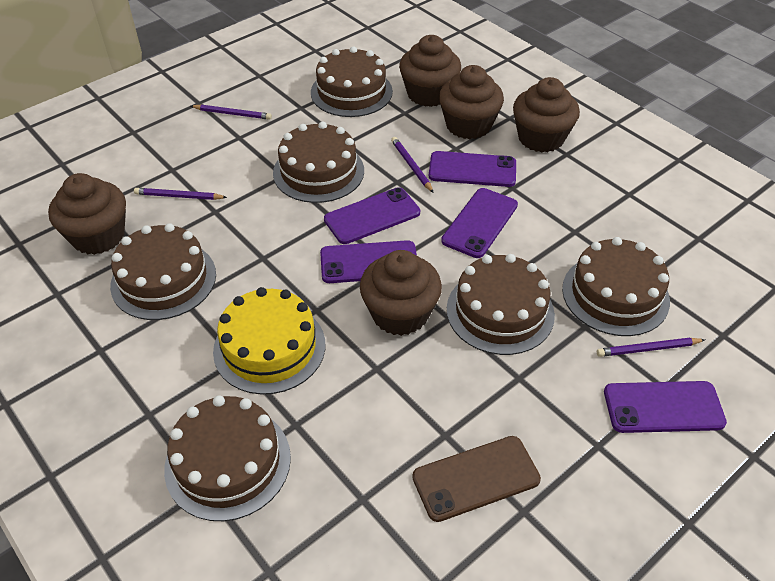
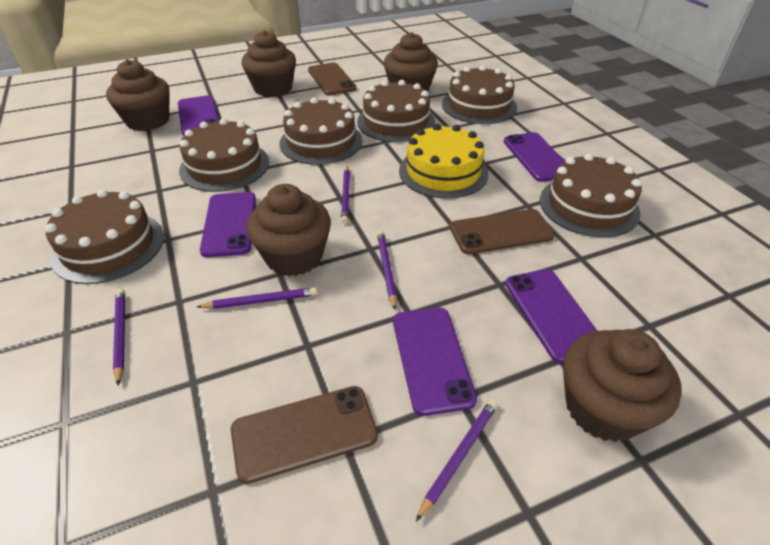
brown phone: 1 -> 3
purple pencil: 4 -> 5

